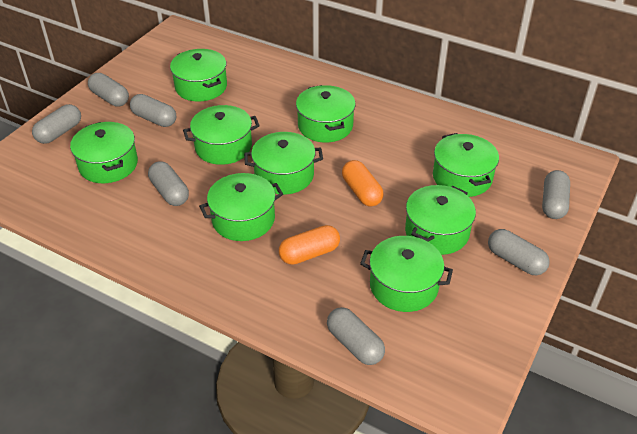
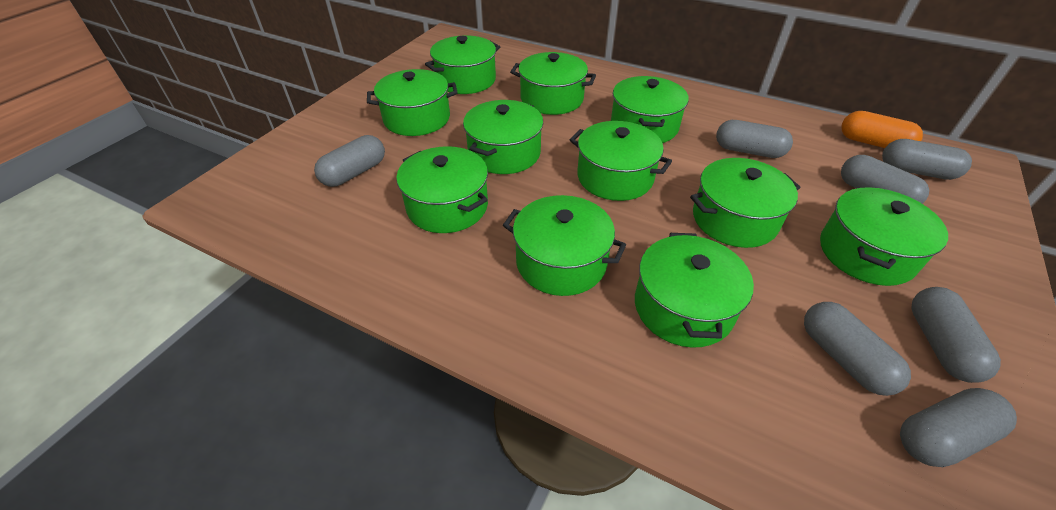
green pot: 9 -> 11
orange capsule: 2 -> 1

